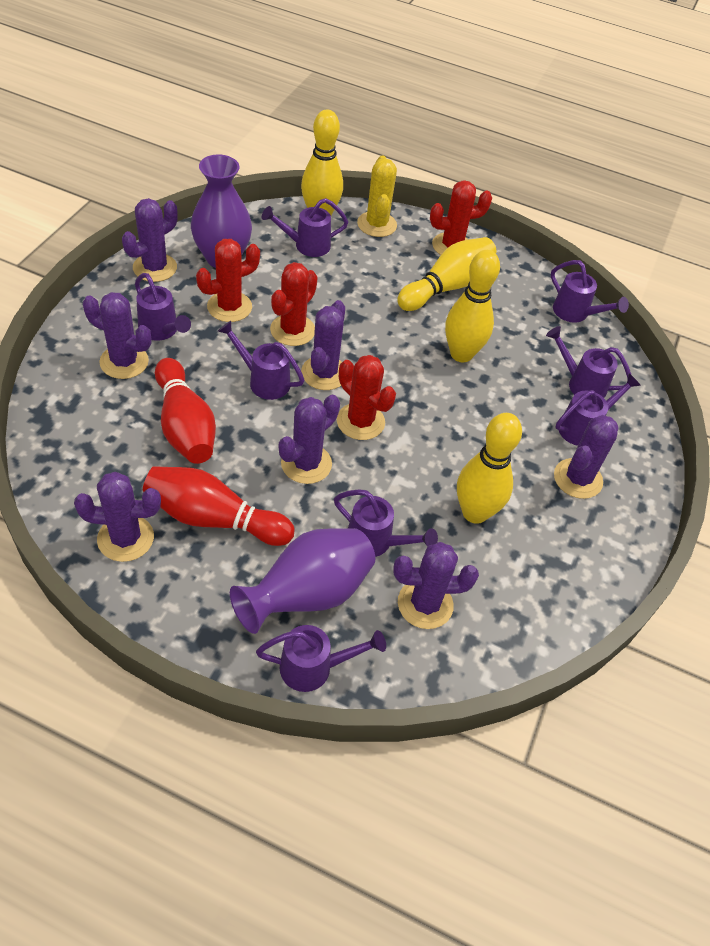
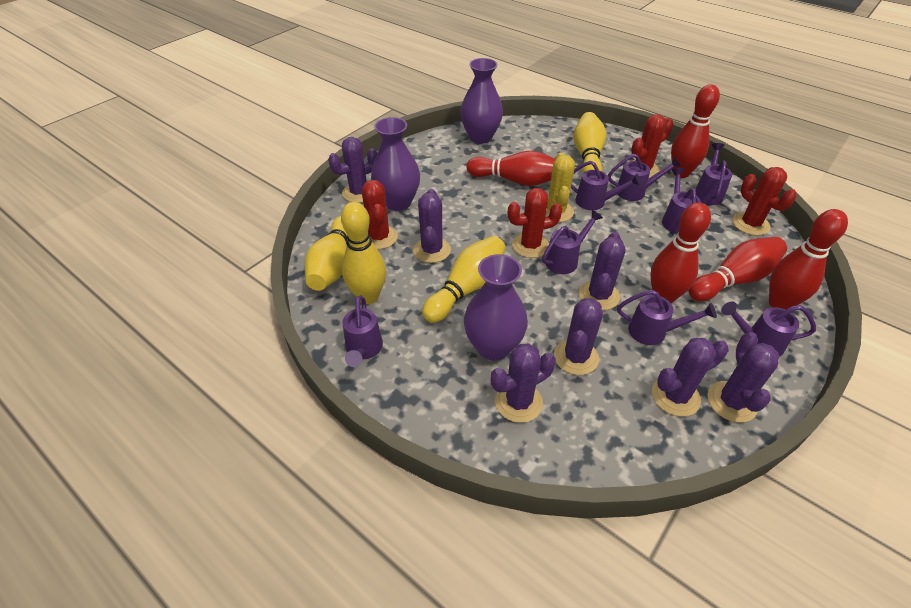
purple vase: 2 -> 3
red bowling pin: 2 -> 5

